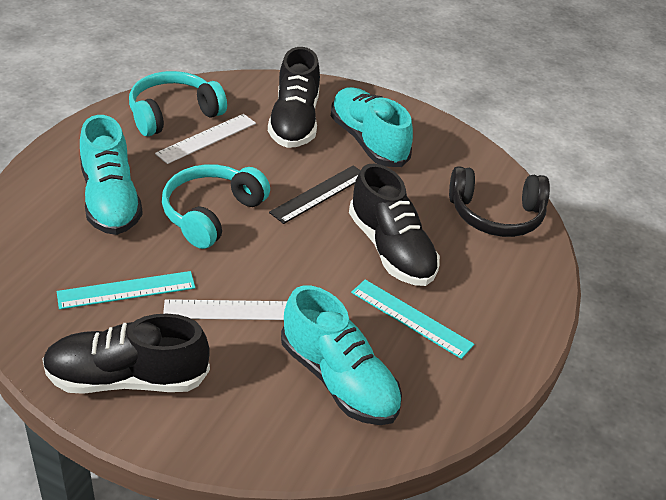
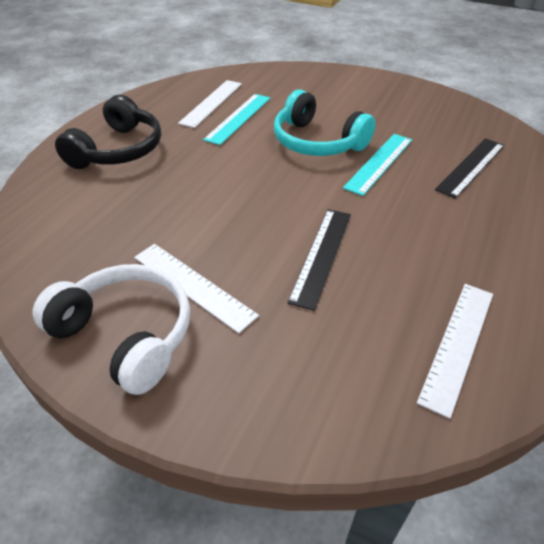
black ruler: 1 -> 2
black shoe: 3 -> 0
turquoise headphones: 2 -> 1
turquoise shoe: 3 -> 0
white headphones: 0 -> 1
white ruler: 2 -> 3

